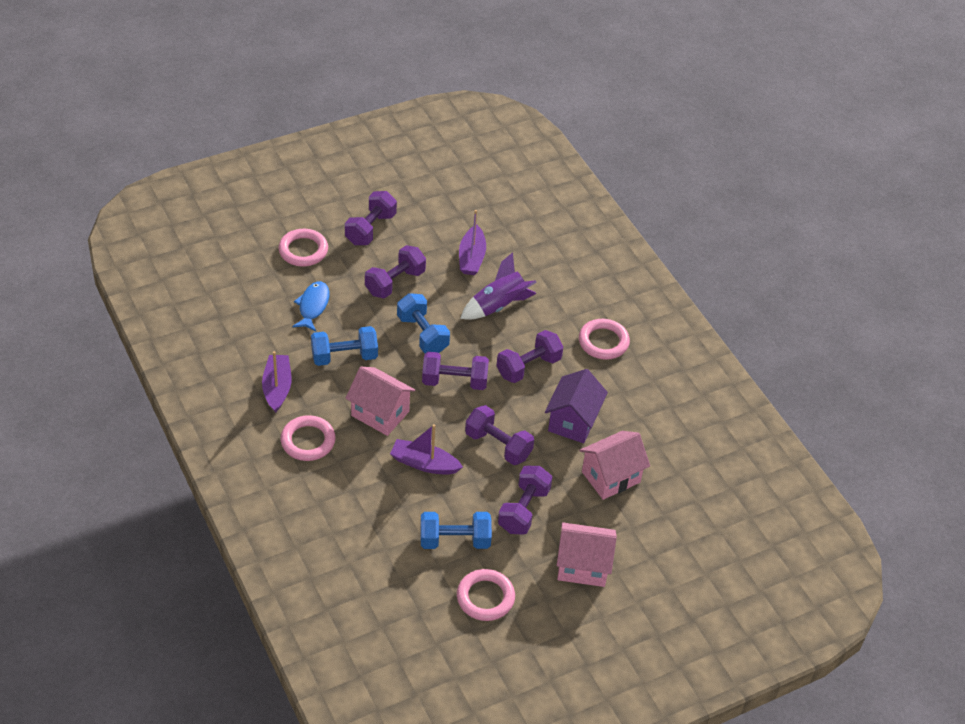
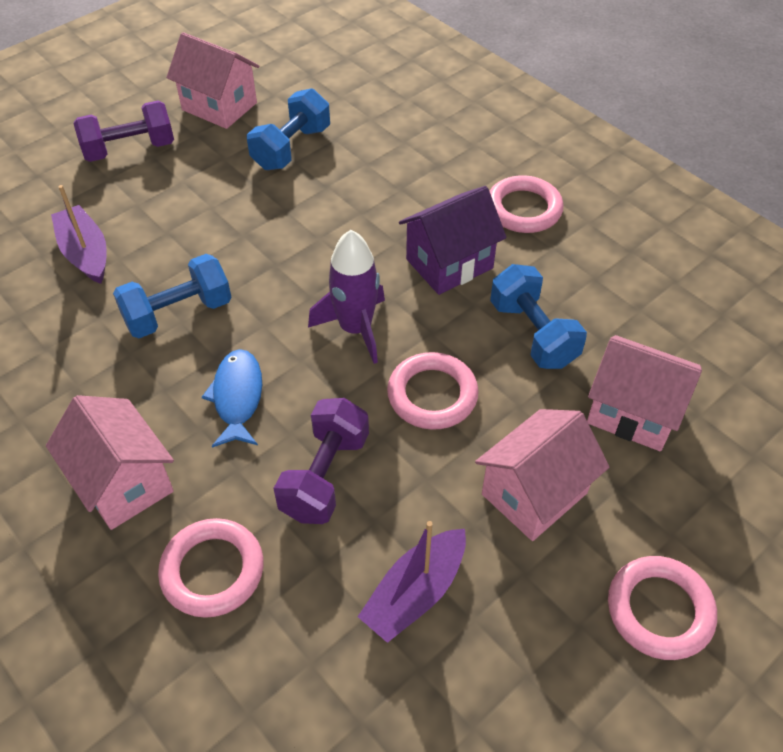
pink house: 3 -> 4
purple boat: 3 -> 2
purple dumbbell: 6 -> 2

